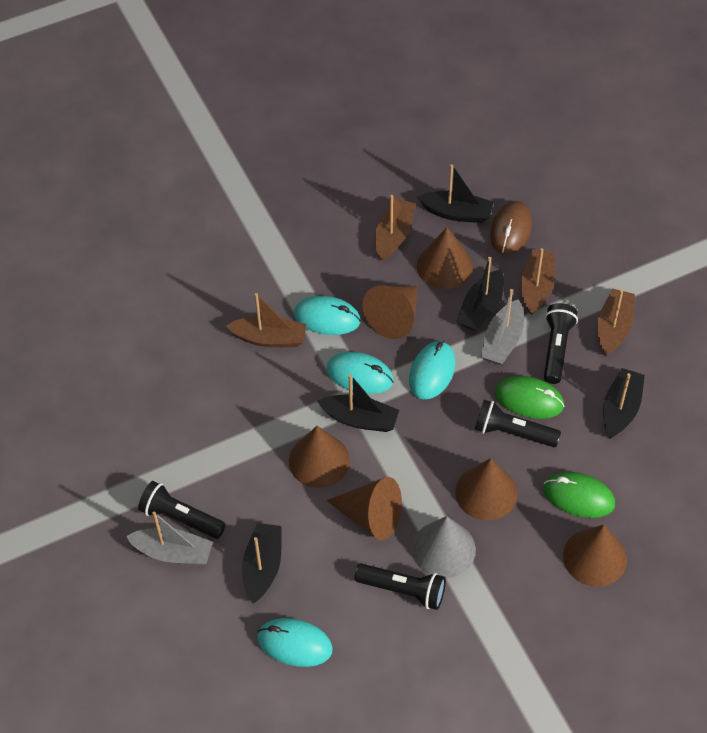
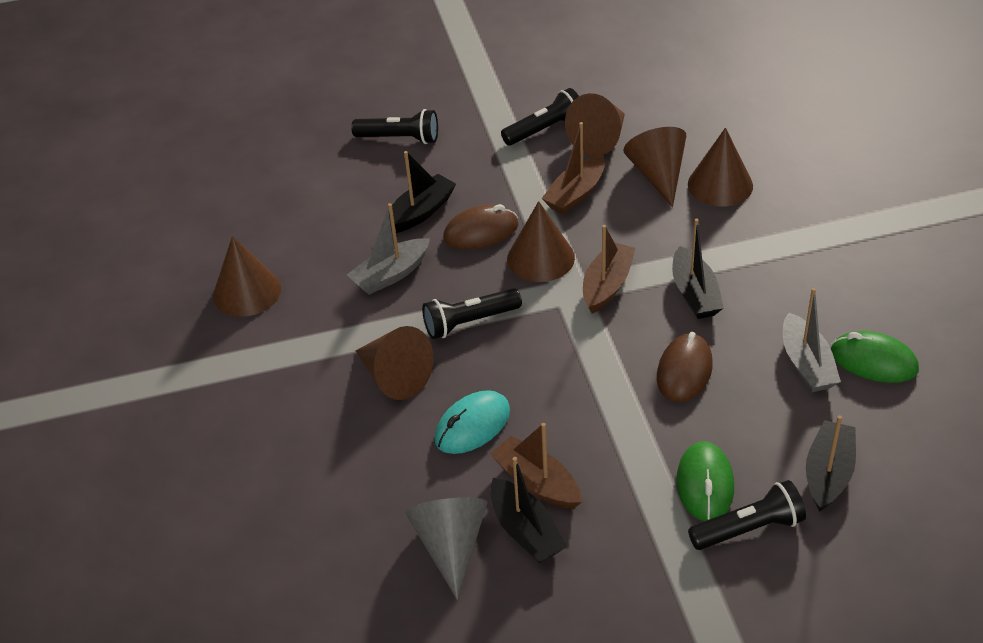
black boat: 5 -> 4
brown boat: 4 -> 3
brown mouse: 1 -> 2
turquoise mouse: 4 -> 1

